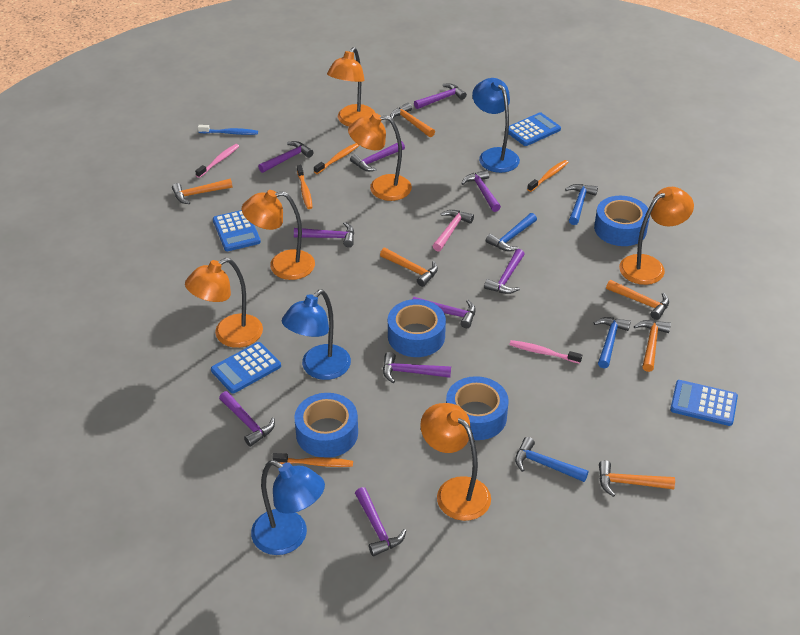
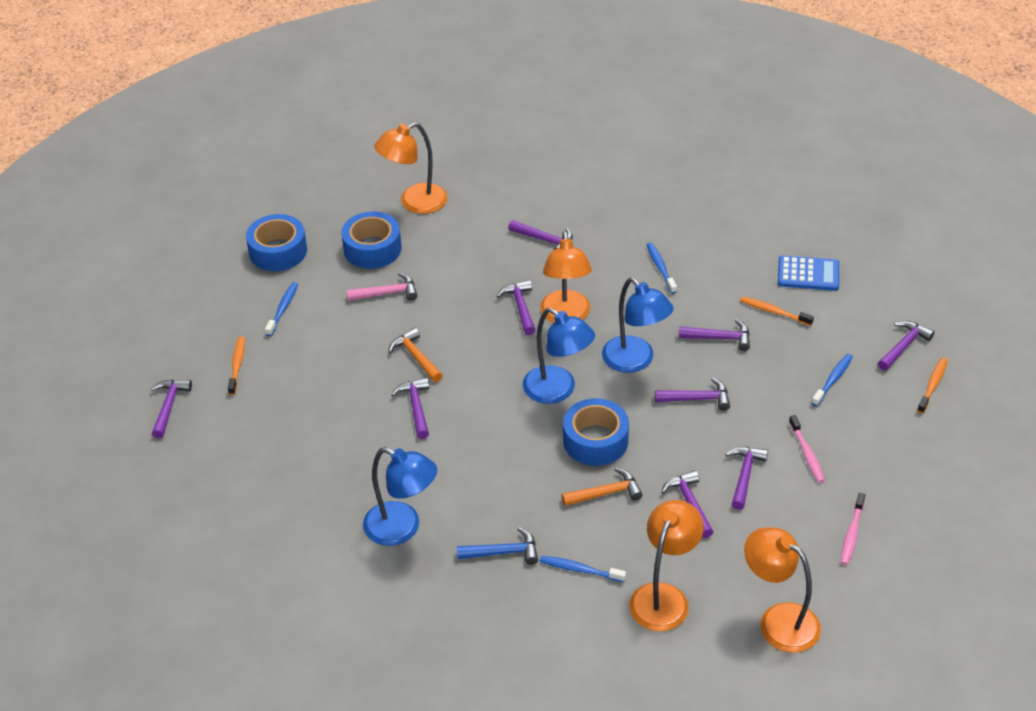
blue calculator: 4 -> 1
blue hammer: 4 -> 1
blue tape: 4 -> 3
blue toothbrush: 1 -> 4
orange hammer: 6 -> 2
orange lamp: 6 -> 4
orange toothbrush: 4 -> 3
purple hammer: 10 -> 9

